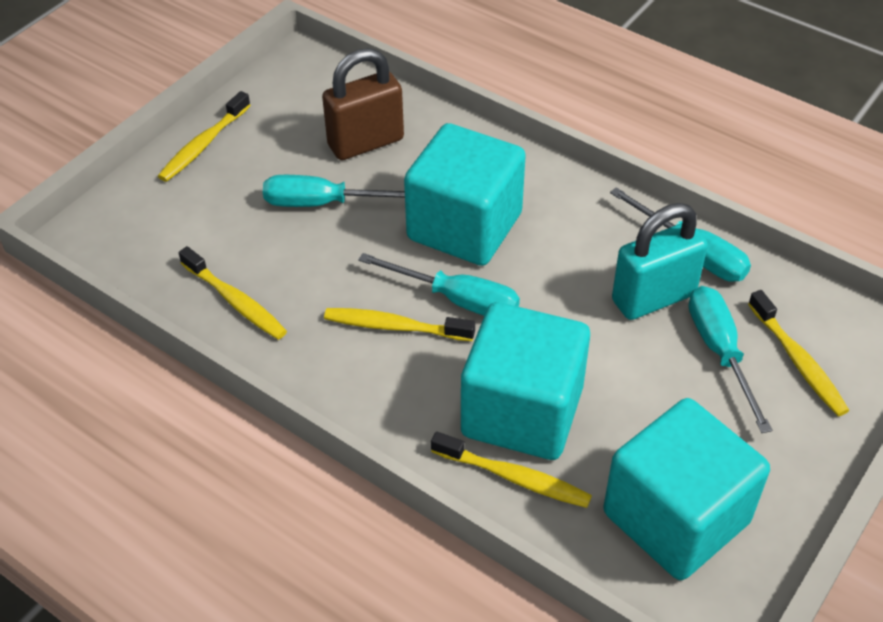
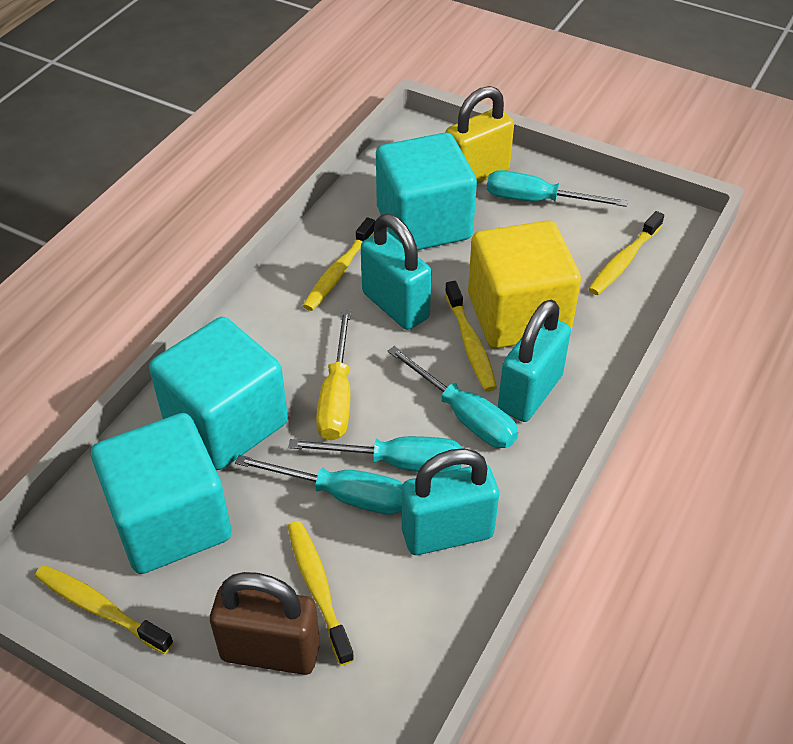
turquoise padlock: 1 -> 3
yellow cube: 0 -> 1
yellow padlock: 0 -> 1
yellow screwdriver: 0 -> 1

